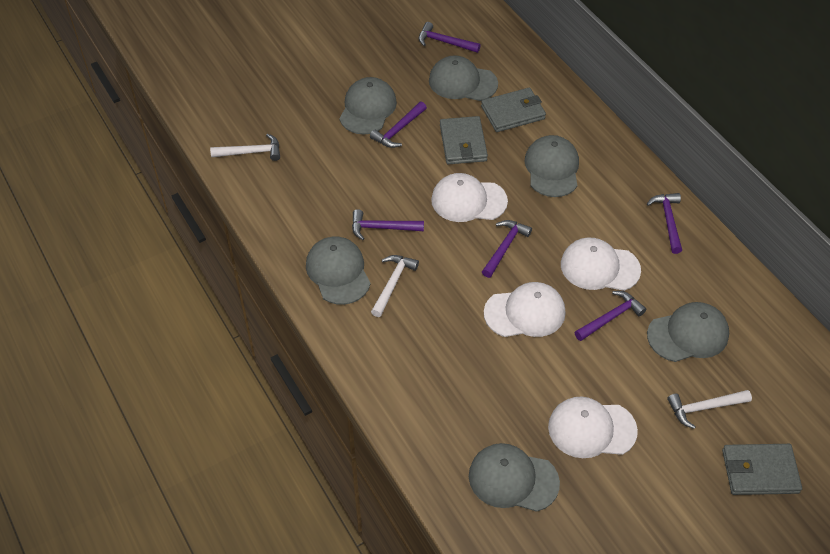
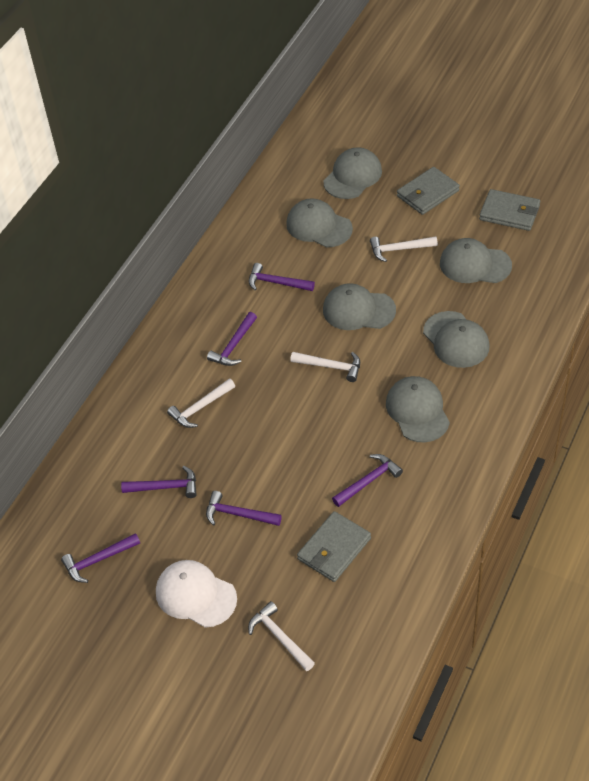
white cap: 4 -> 1
white hammer: 3 -> 4

